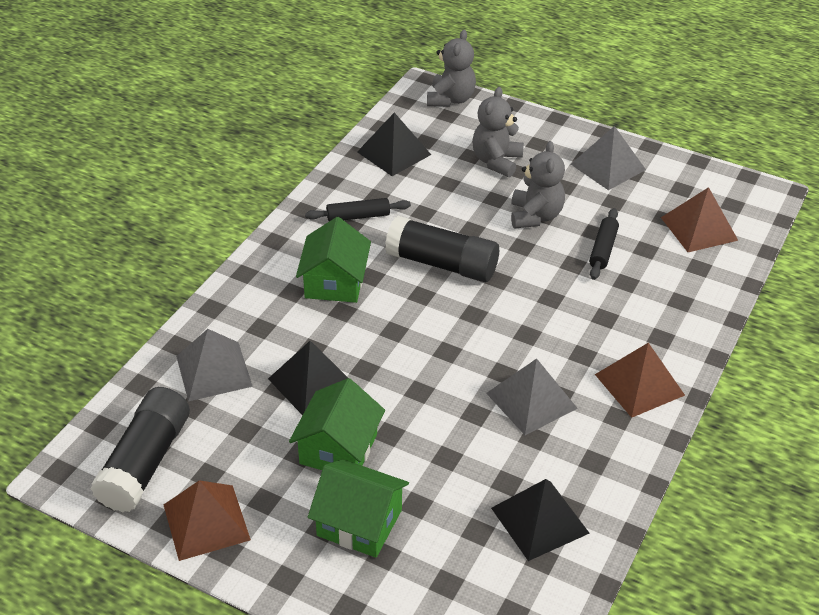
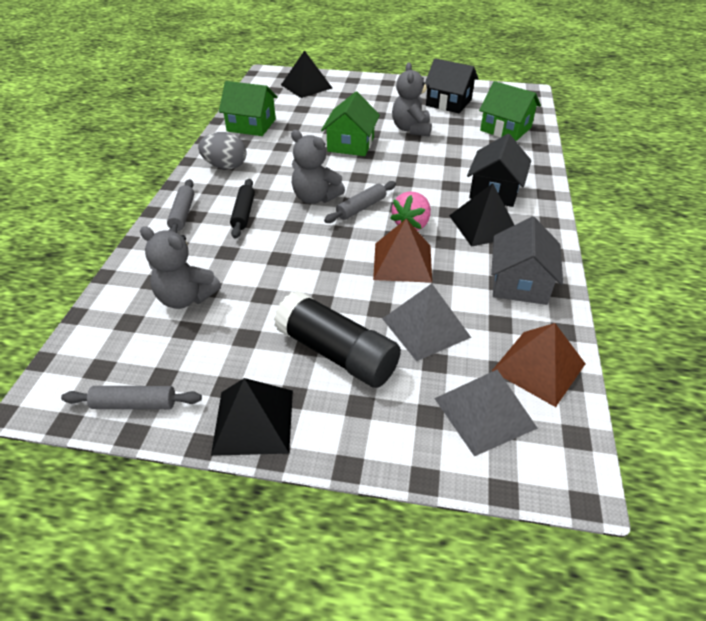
black glue stick: 2 -> 1
black house: 0 -> 2
black rolling pin: 2 -> 1
brown pyramid: 3 -> 2
grey egg: 0 -> 1
grey house: 0 -> 1
grey pyramid: 3 -> 2
grey rolling pin: 0 -> 3
pink strawberry: 0 -> 1

